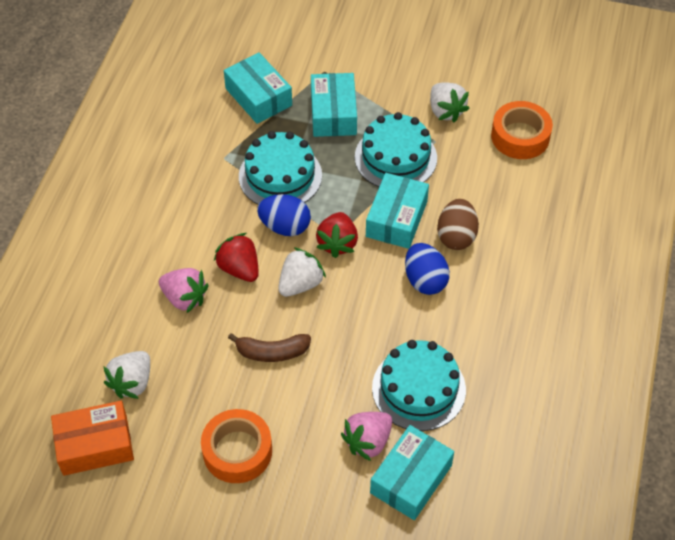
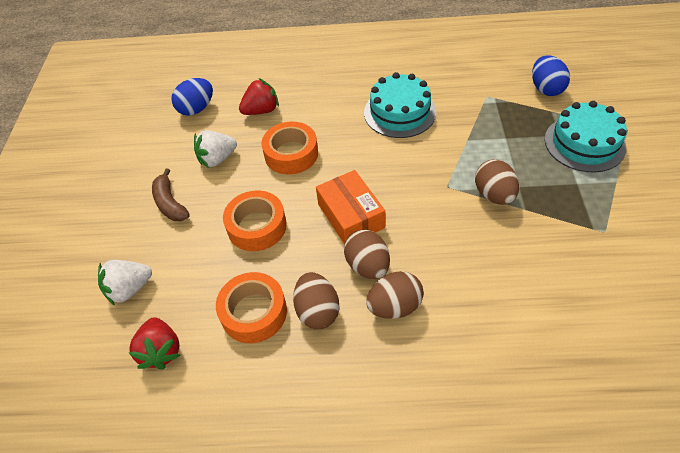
brown egg: 1 -> 4
orange tape: 2 -> 3
pink strawberry: 2 -> 0
turquoise box: 4 -> 0
turquoise cake: 3 -> 2
white strawberry: 3 -> 2

